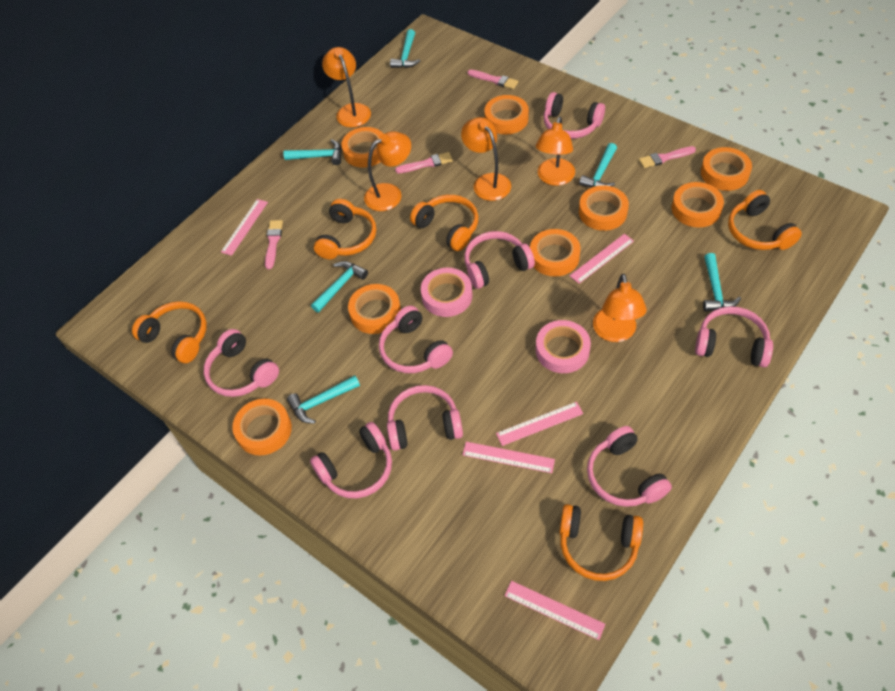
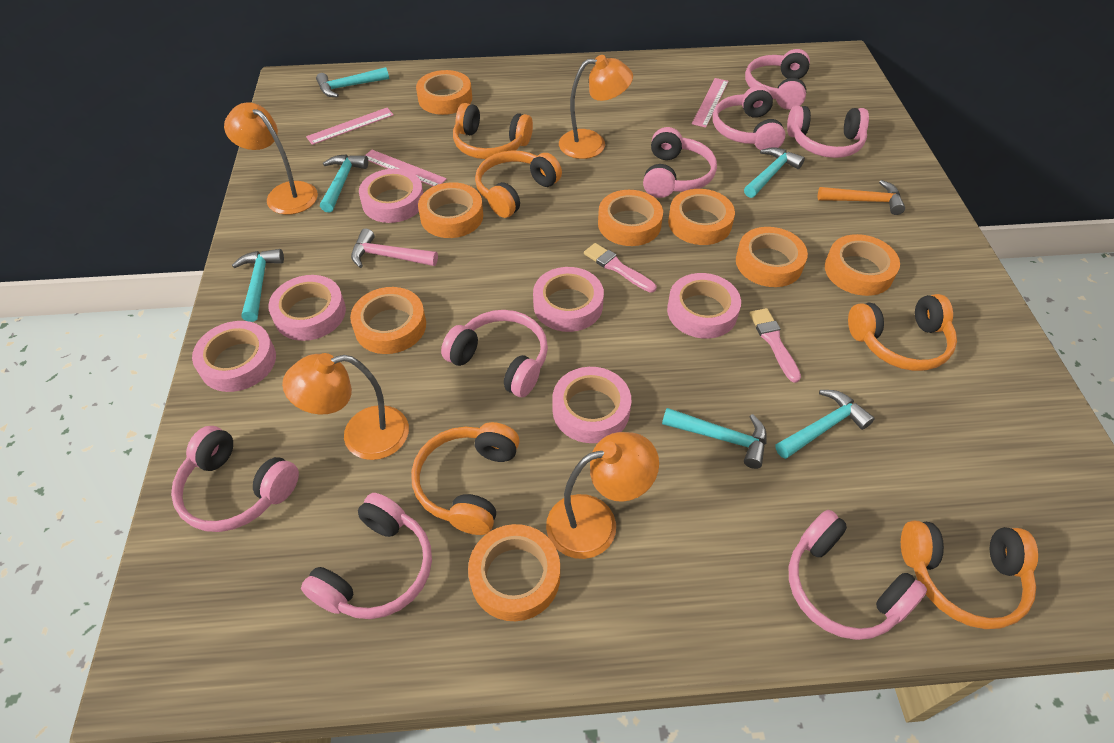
orange hammer: 0 -> 1
orange lamp: 5 -> 4
pink brush: 4 -> 2
pink hammer: 0 -> 1
pink ruler: 5 -> 3
pink tape: 2 -> 6

